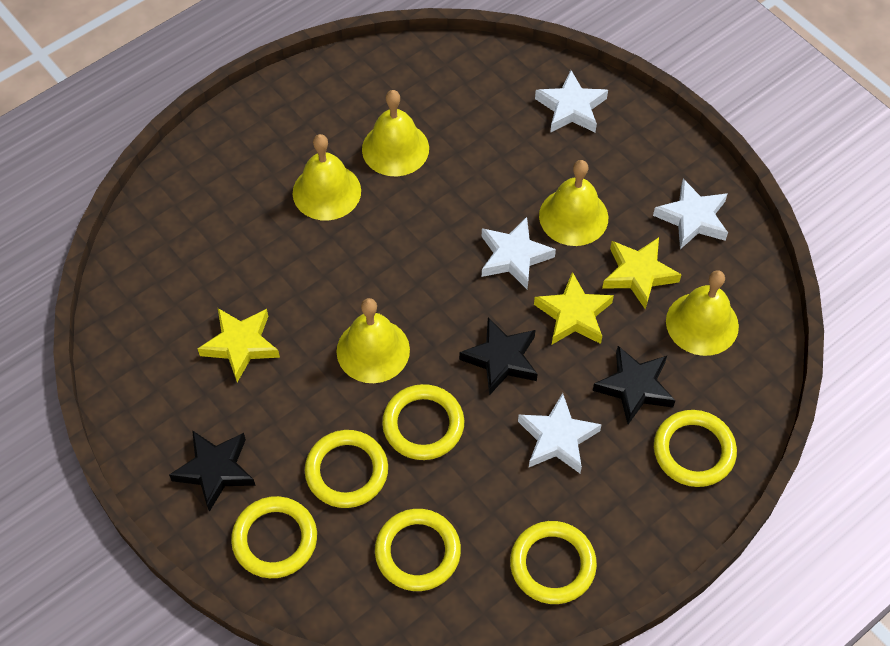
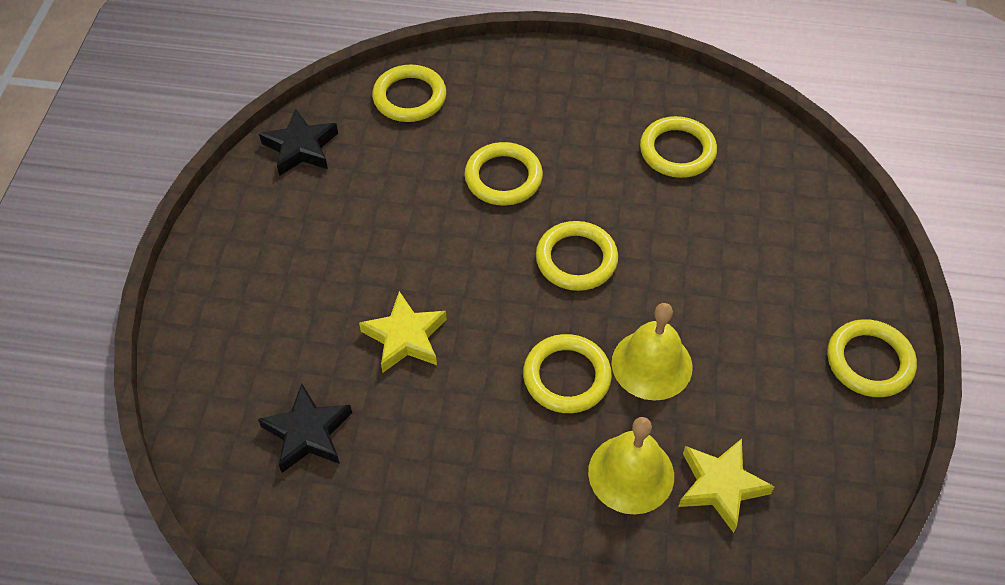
black star: 3 -> 2
white star: 4 -> 0
yellow bell: 5 -> 2
yellow star: 3 -> 2

